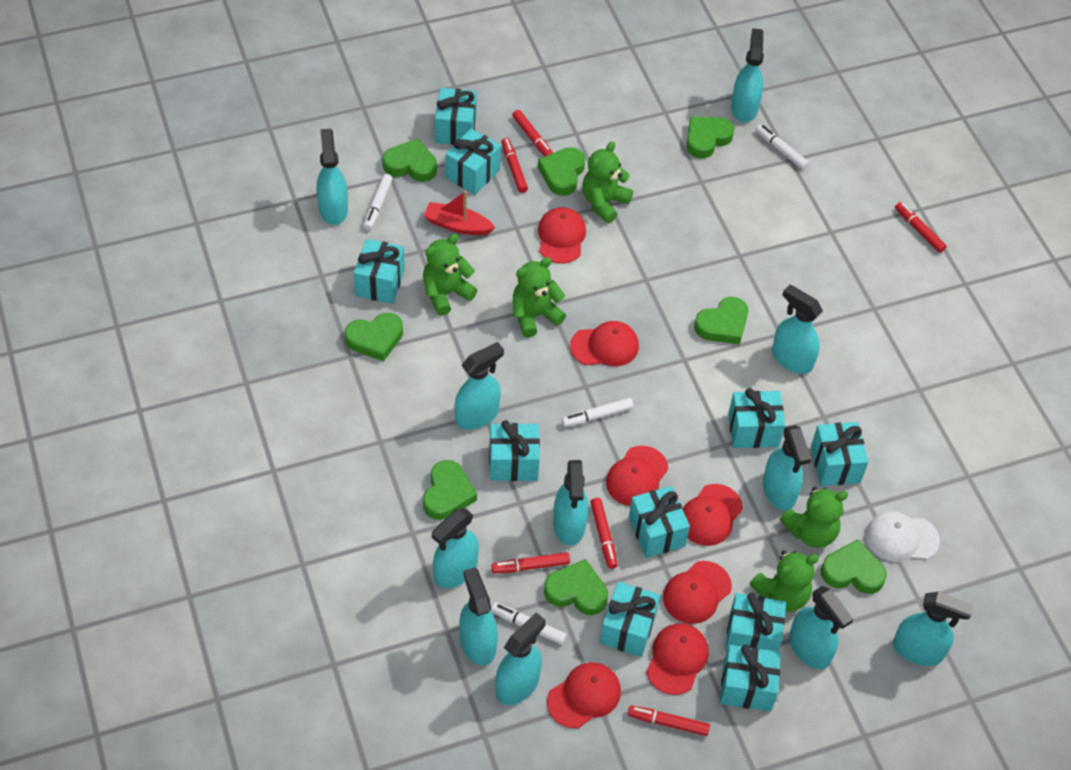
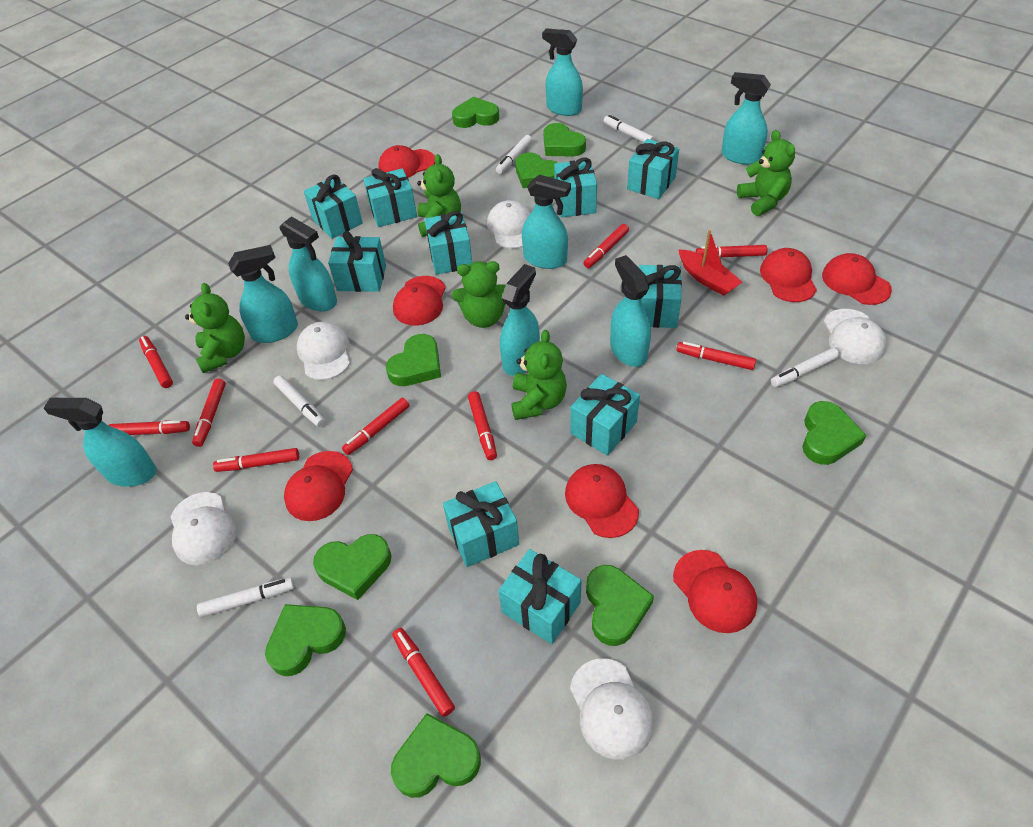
green heart: 8 -> 9
red marker: 6 -> 10
turquoise spray bottle: 11 -> 8
white cap: 1 -> 5
white marker: 4 -> 5

